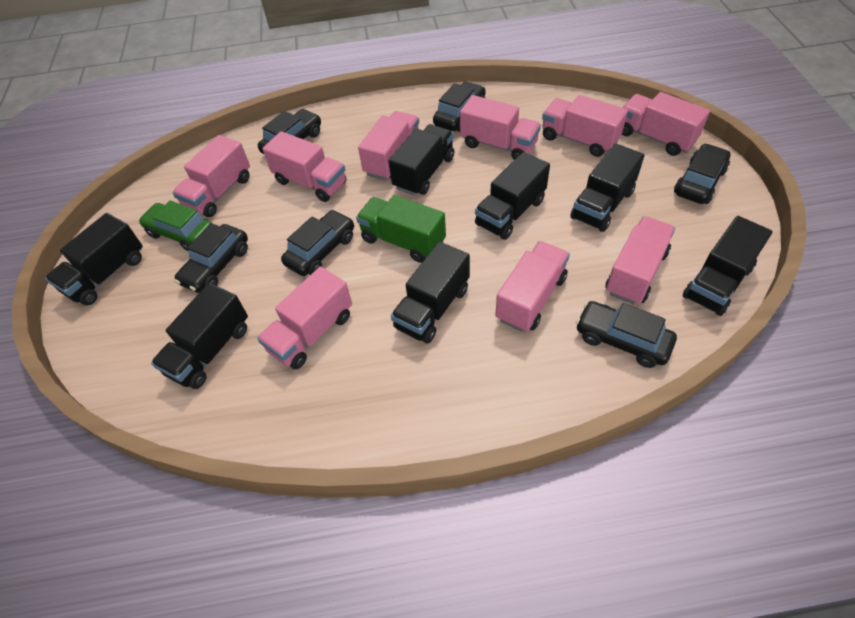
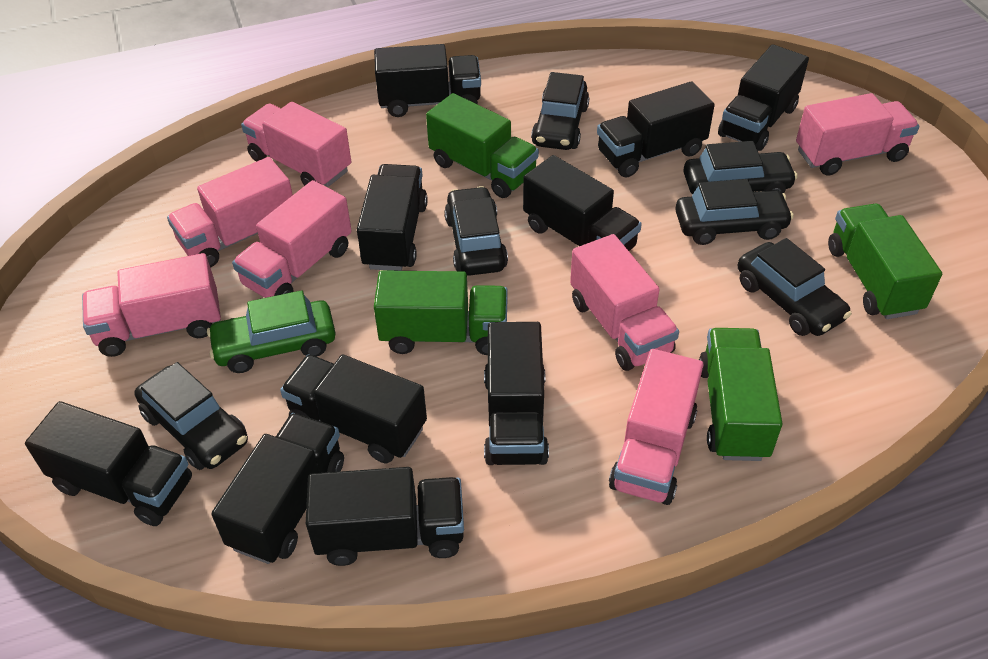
black truck: 7 -> 10
green truck: 1 -> 4
pink truck: 9 -> 7

